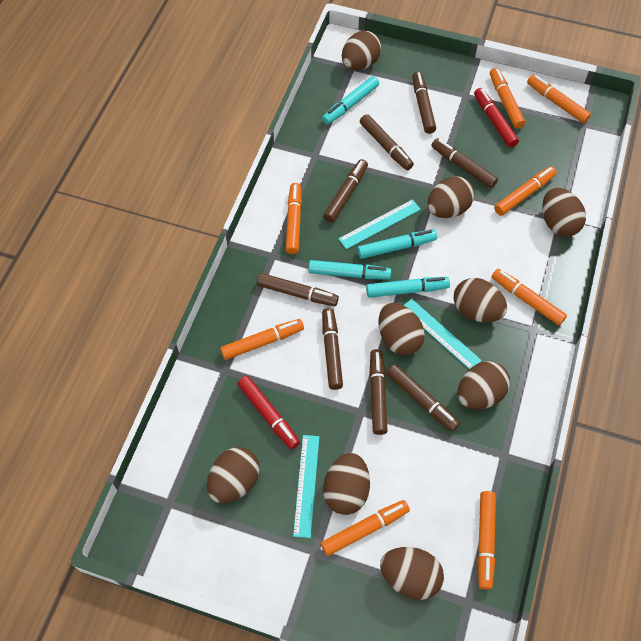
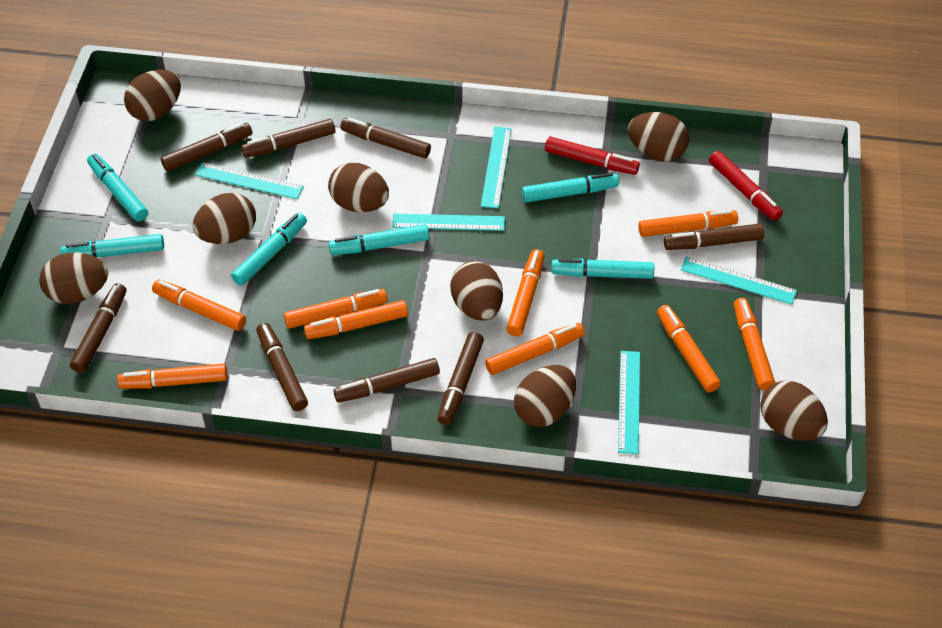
brown egg: 9 -> 8
orange marker: 8 -> 9
turquoise marker: 4 -> 6
turquoise ruler: 3 -> 5

